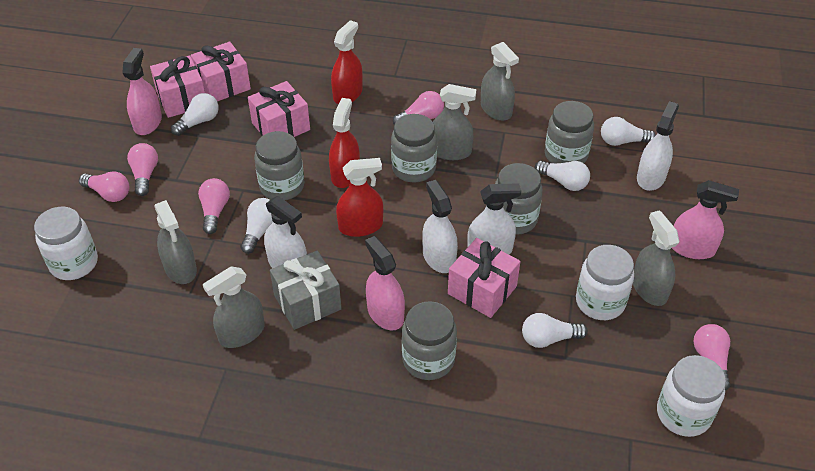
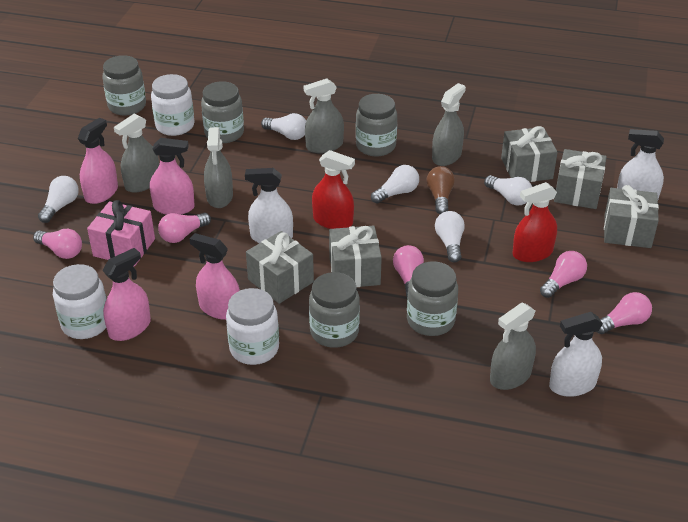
brown light bulb: 0 -> 1
grey gift: 1 -> 5
pink gift: 4 -> 1
pink spray bottle: 3 -> 4
red spray bottle: 3 -> 2
white spray bottle: 4 -> 3

